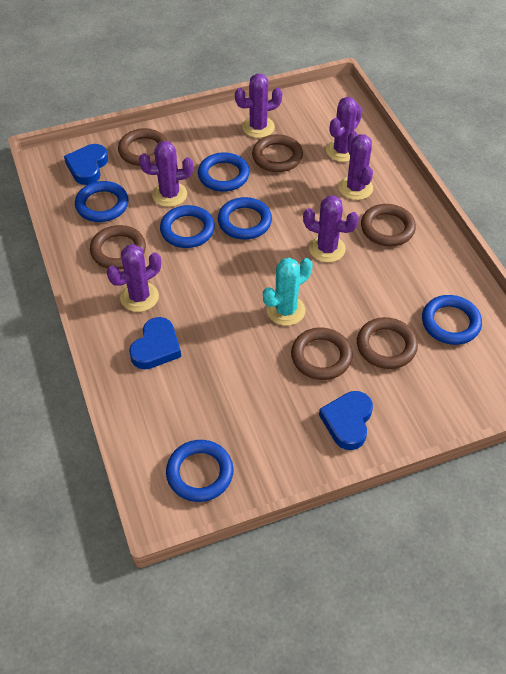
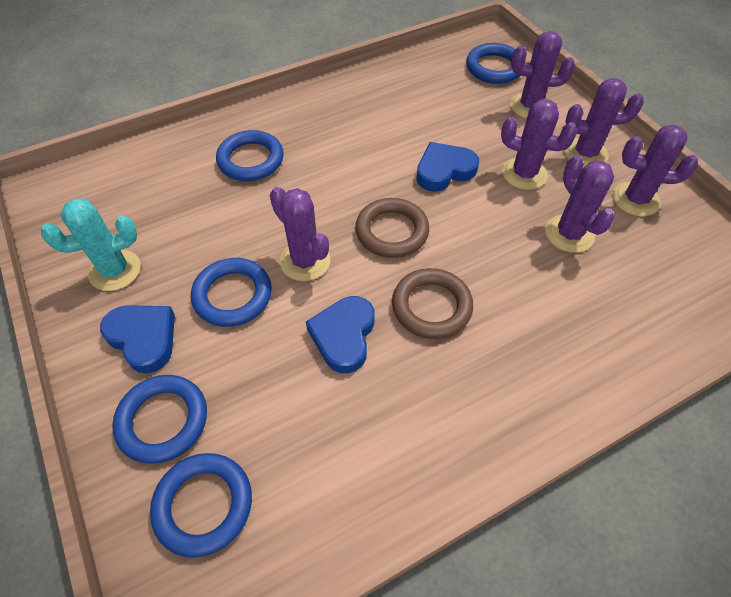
blue ring: 6 -> 5
brown ring: 6 -> 2

